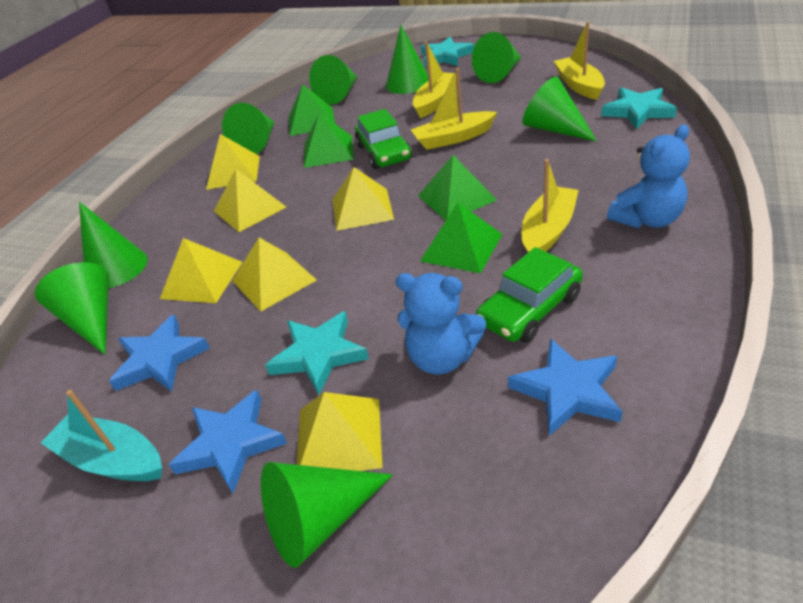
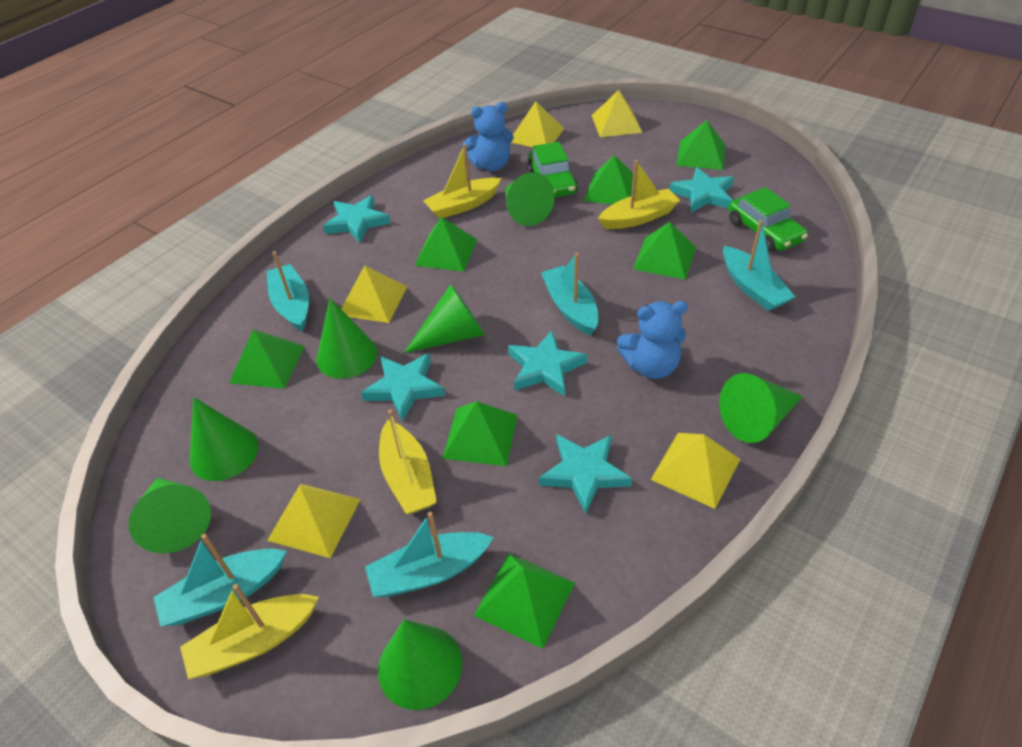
blue star: 3 -> 0
green cone: 8 -> 7
green pyramid: 4 -> 7
turquoise boat: 1 -> 5
turquoise star: 3 -> 5
yellow pyramid: 6 -> 5

